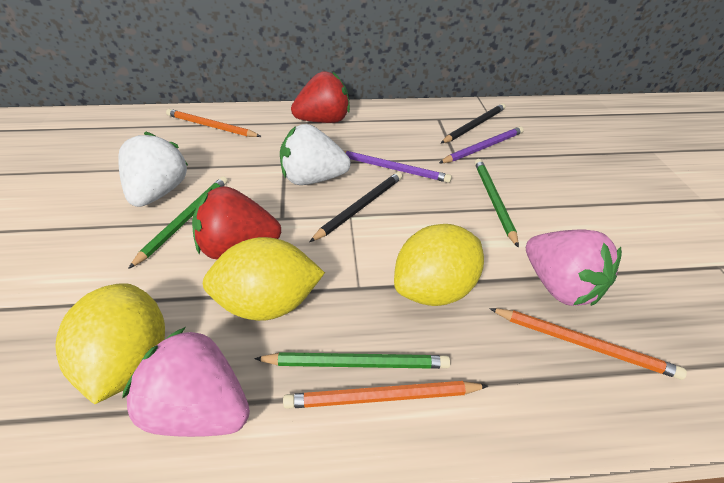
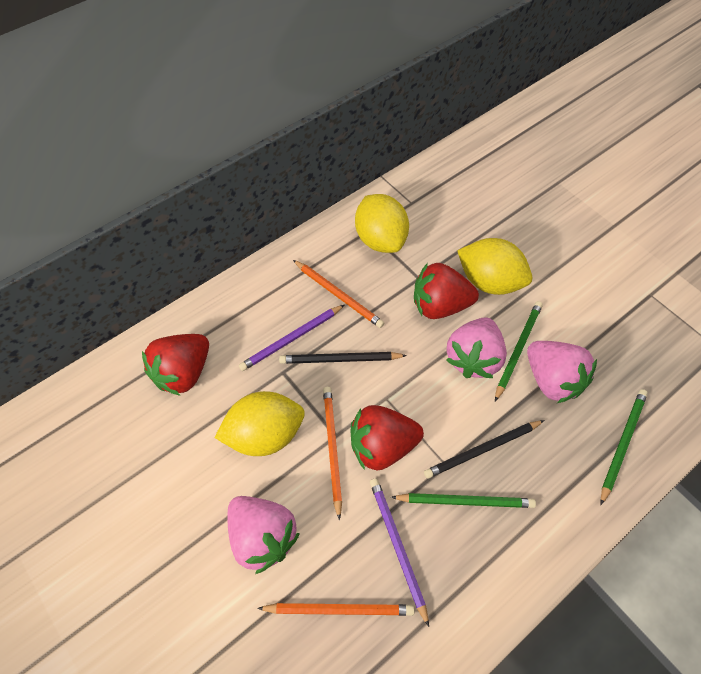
pink strawberry: 2 -> 3
red strawberry: 2 -> 3
white strawberry: 2 -> 0

